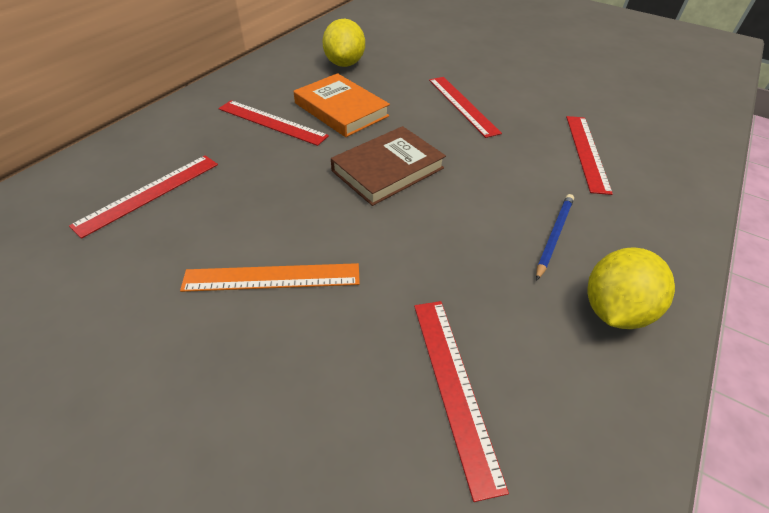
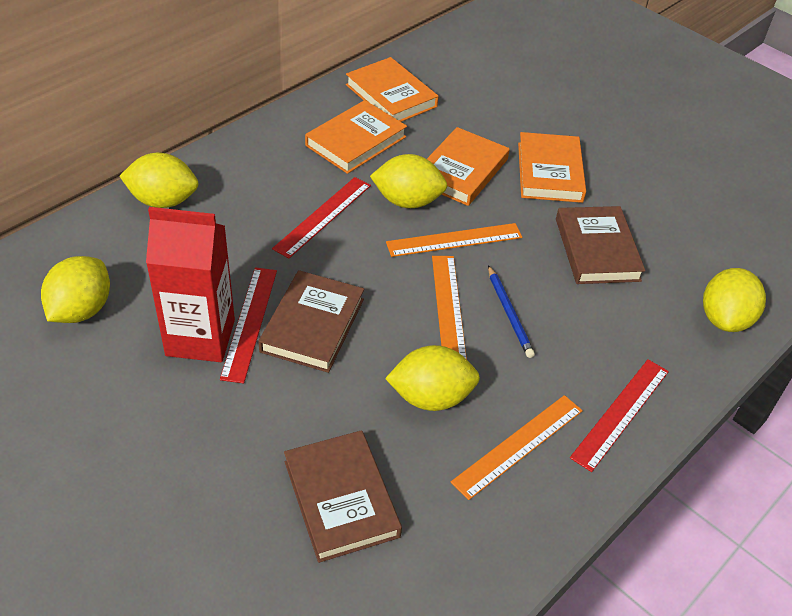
brown book: 1 -> 3
orange book: 1 -> 4
orange ruler: 1 -> 3
red carton: 0 -> 1
red ruler: 5 -> 3
yellow lemon: 2 -> 5

